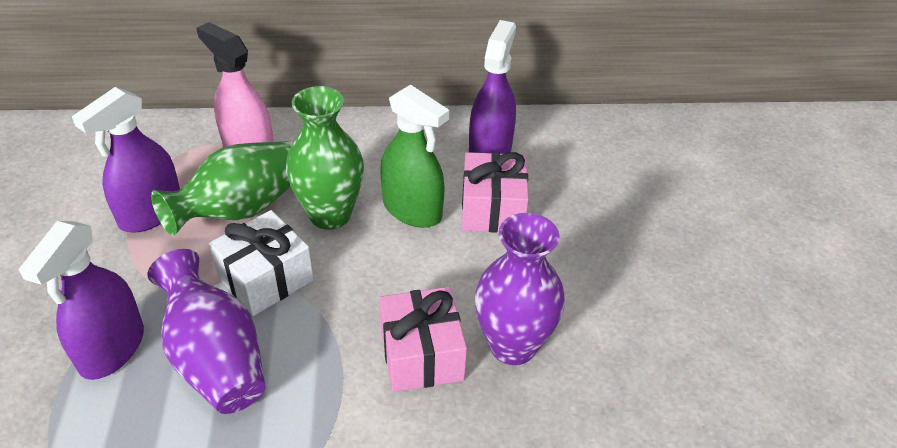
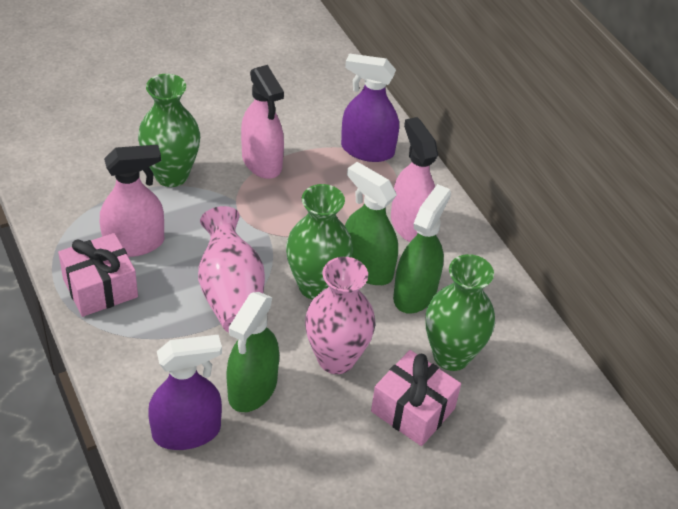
green spray bottle: 1 -> 3
green vase: 2 -> 3
pink spray bottle: 1 -> 3
pink vase: 0 -> 2
purple spray bottle: 3 -> 2
purple vase: 2 -> 0
white gift: 1 -> 0

